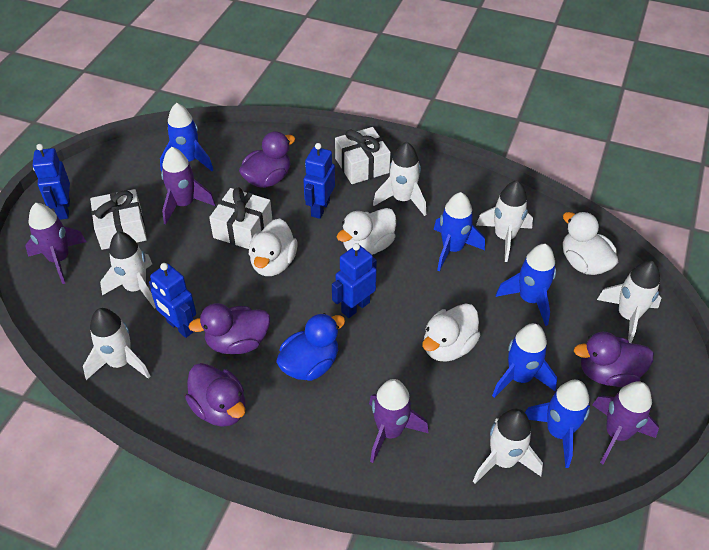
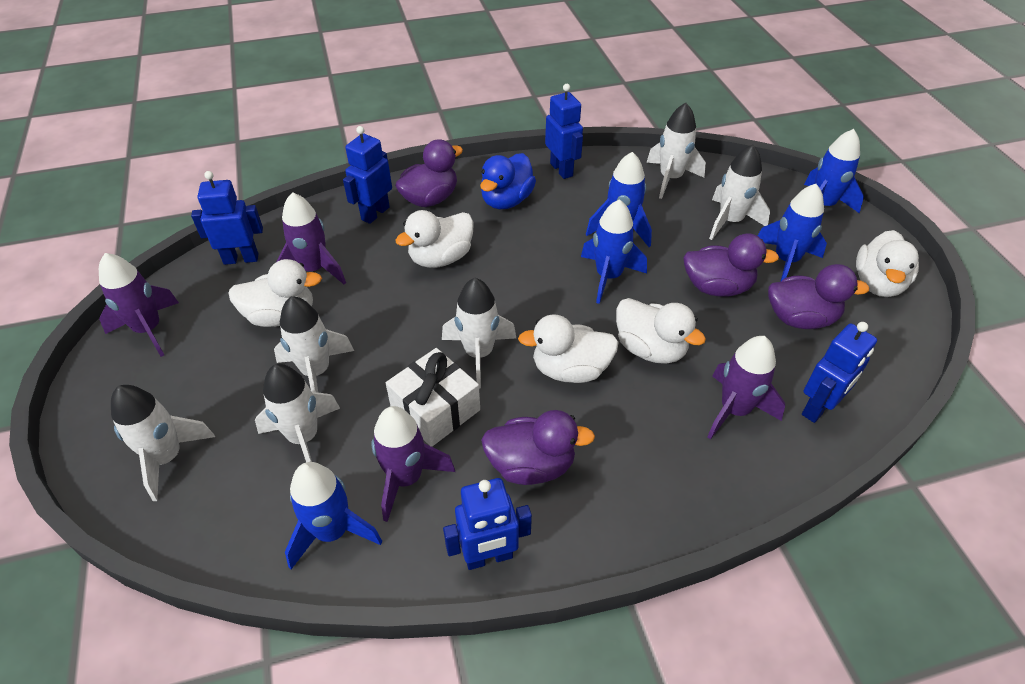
blue robot: 4 -> 5
white duck: 4 -> 5
white gift: 3 -> 1

